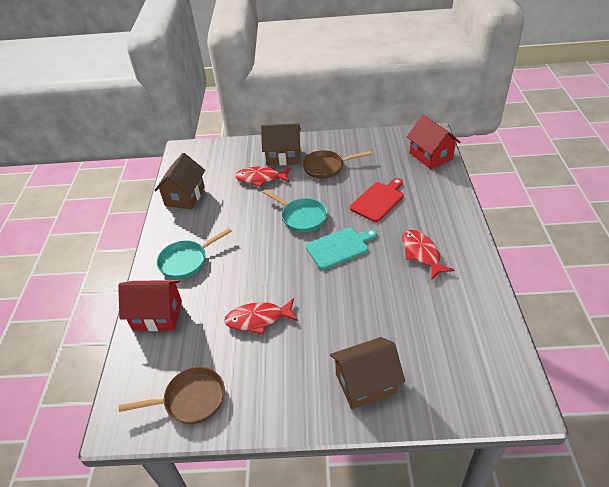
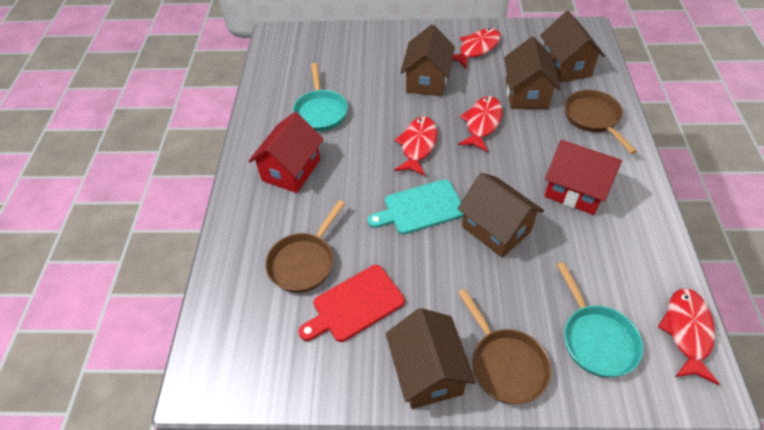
brown house: 3 -> 5
brown pan: 2 -> 3
red fish: 3 -> 4

